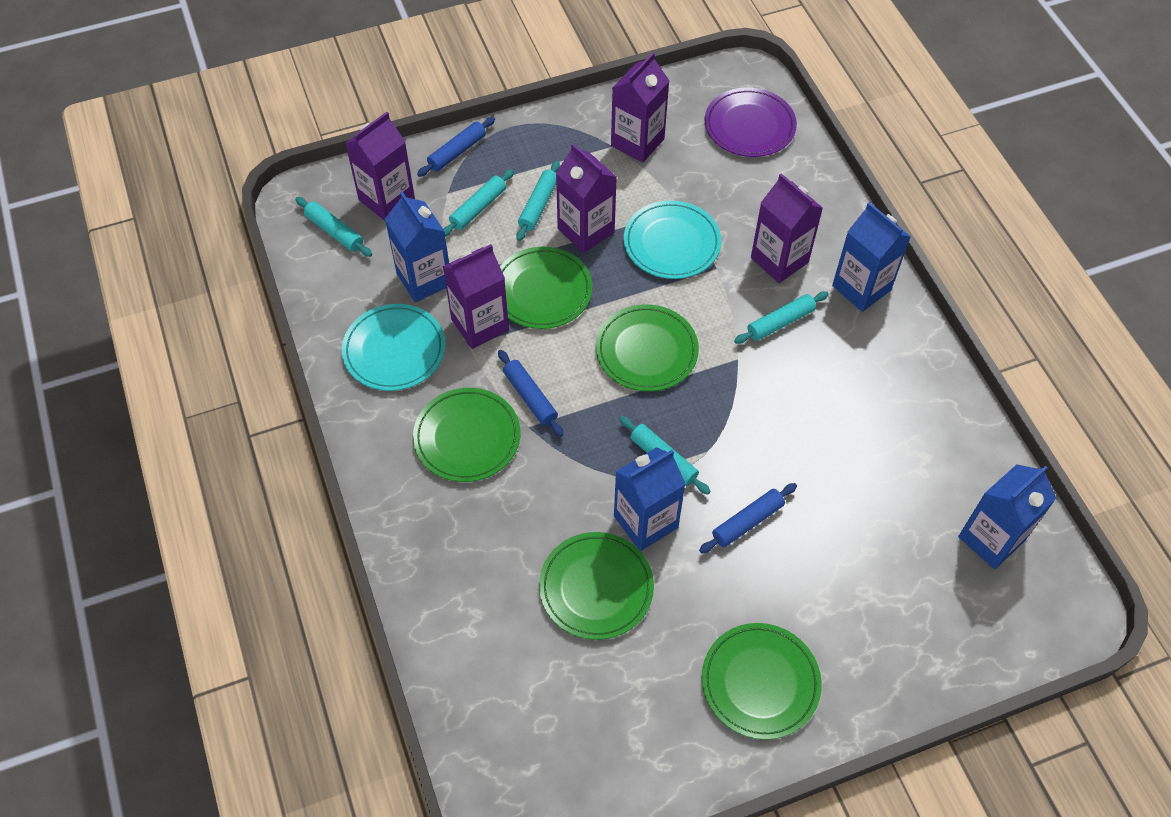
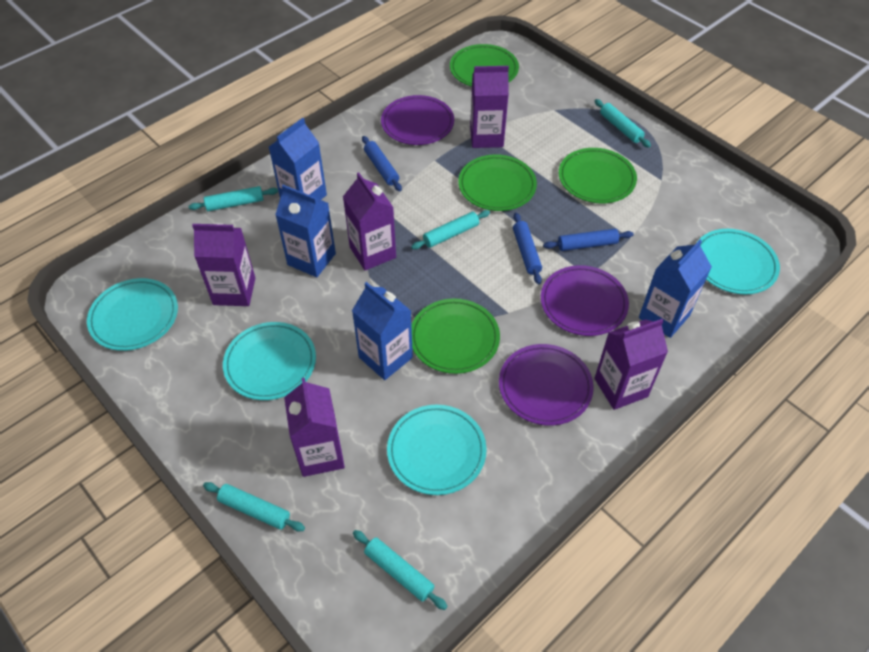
green plate: 5 -> 4
purple plate: 1 -> 3
turquoise plate: 2 -> 4

